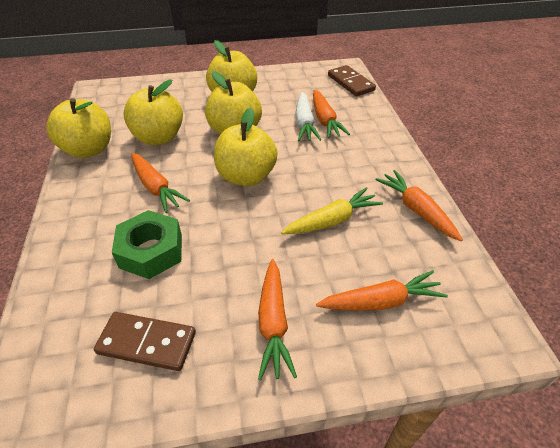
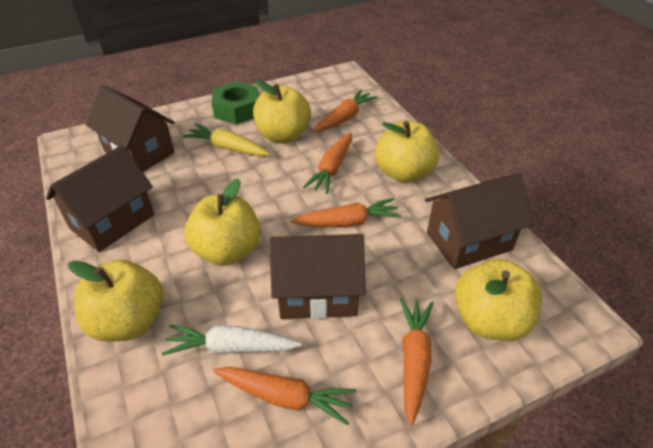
brown domino: 2 -> 0
brown house: 0 -> 4

